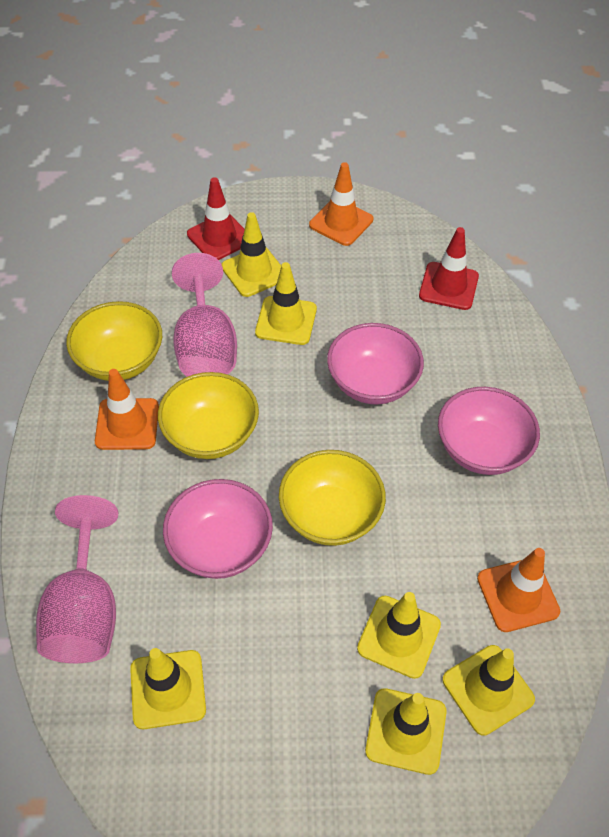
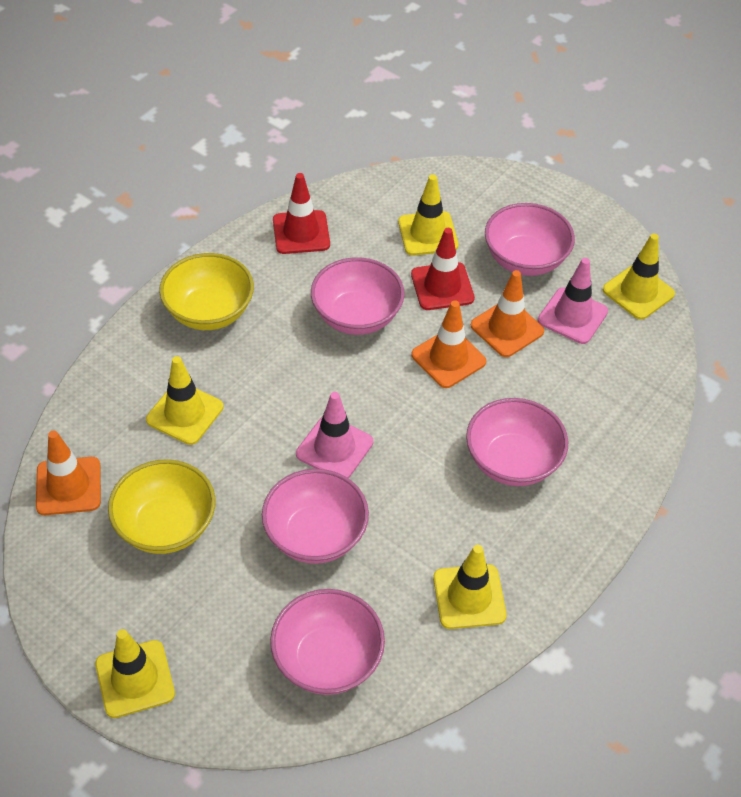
pink bowl: 3 -> 5
pink goblet: 2 -> 0
pink traffic cone: 0 -> 2
yellow bowl: 3 -> 2
yellow traffic cone: 6 -> 5

